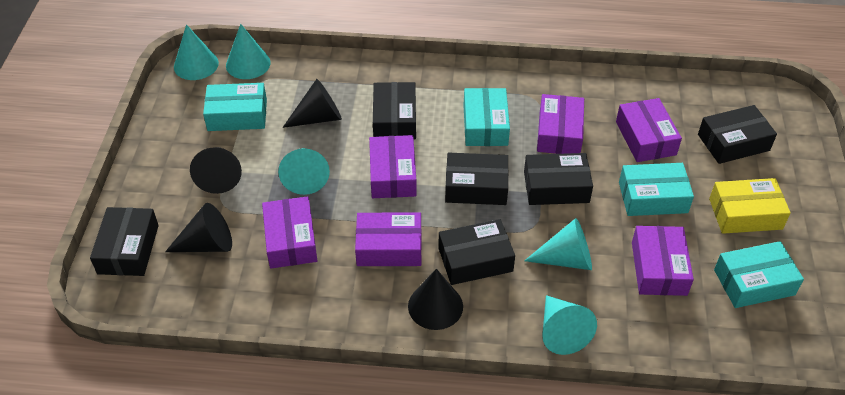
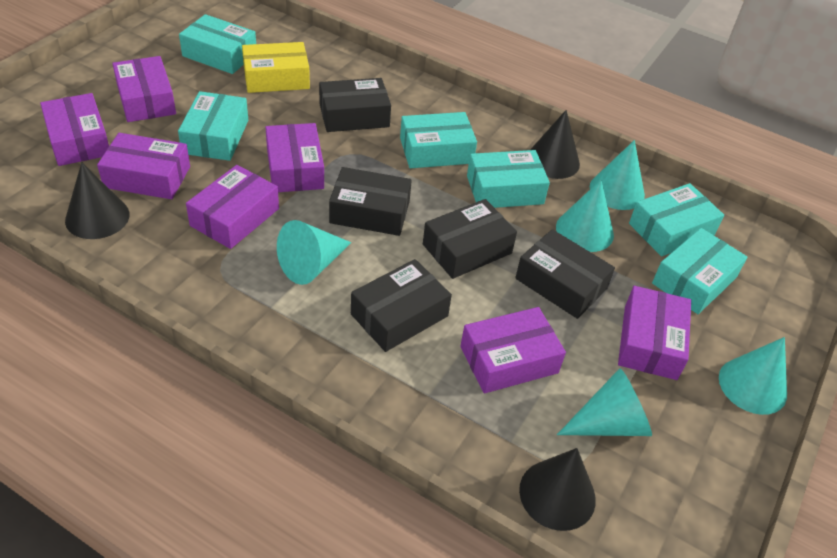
black box: 6 -> 5
black cone: 4 -> 3
purple box: 6 -> 7
turquoise box: 4 -> 6

